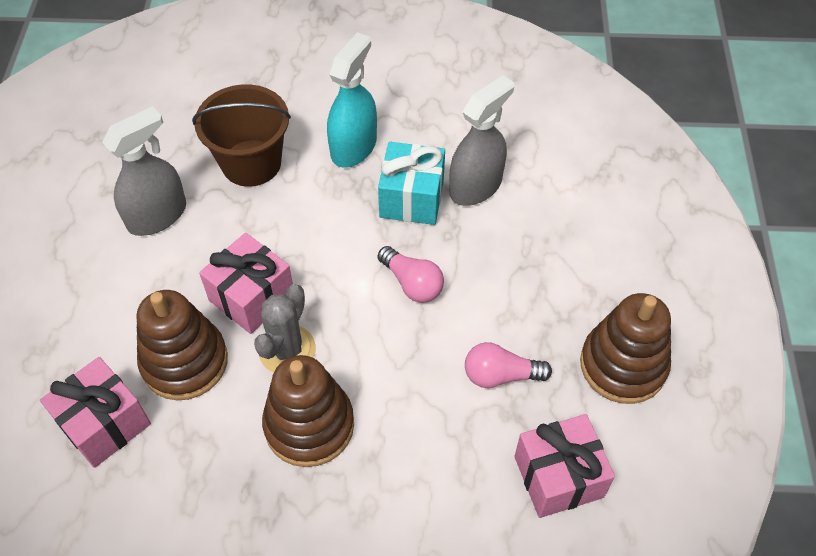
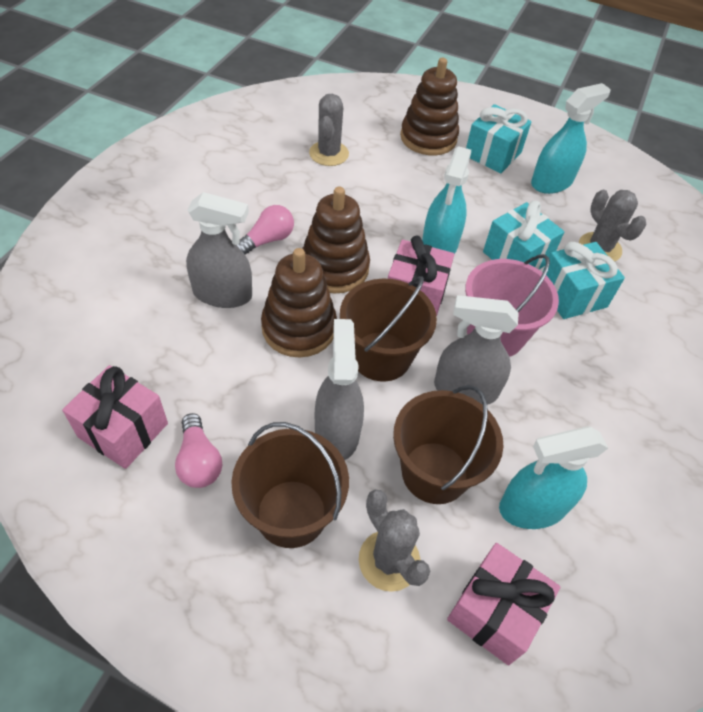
brown bucket: 1 -> 3
grey cactus: 1 -> 3
grey spray bottle: 2 -> 3
pink bucket: 0 -> 1
turquoise gift: 1 -> 3
turquoise spray bottle: 1 -> 3

